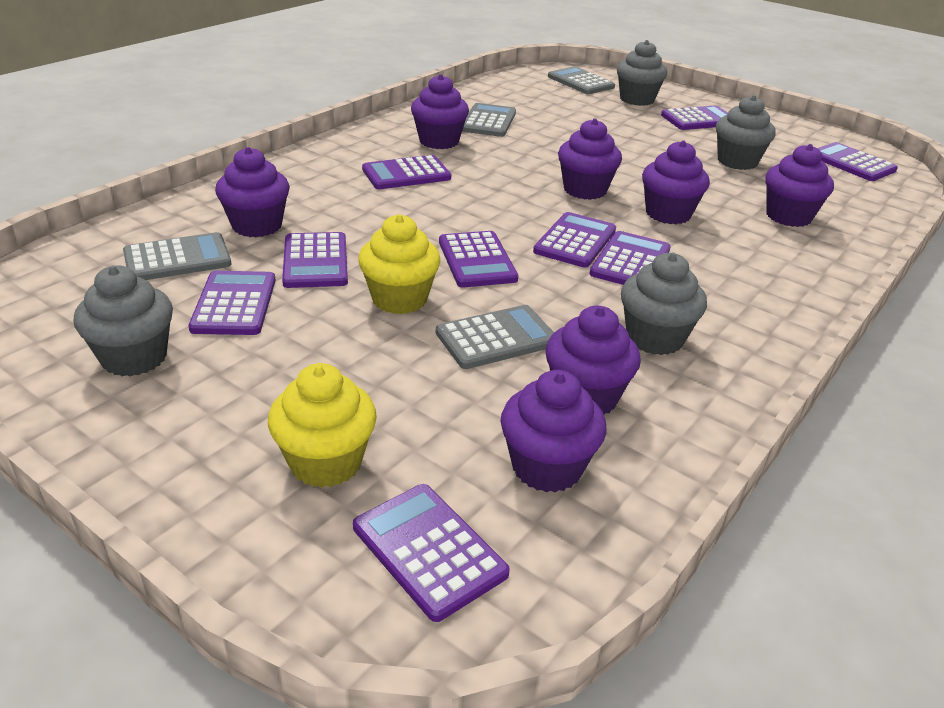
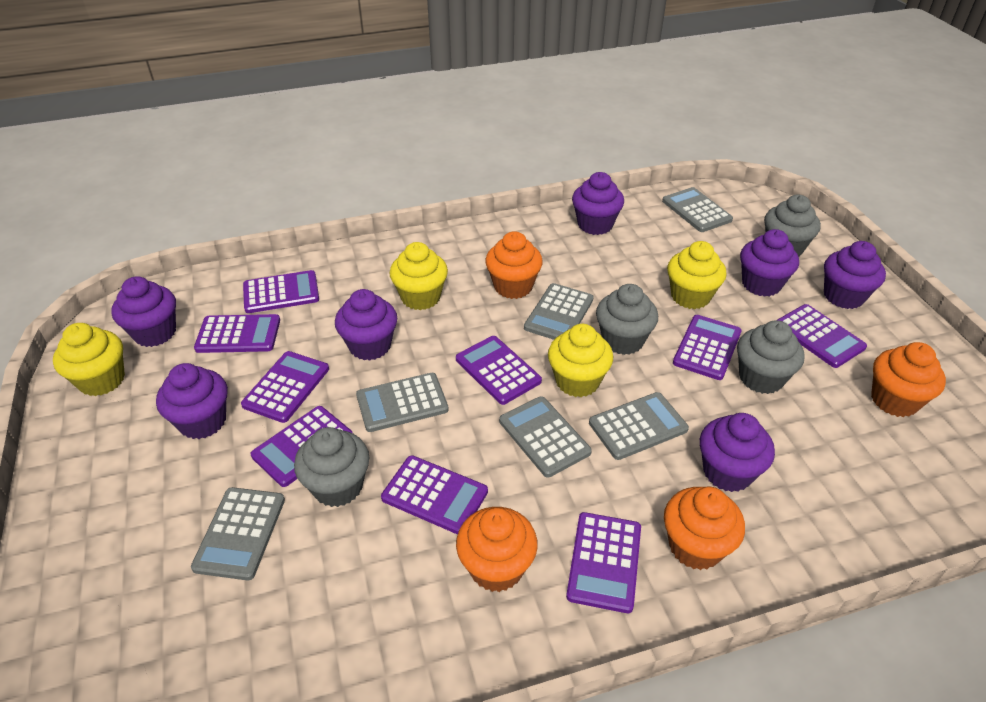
grey calculator: 4 -> 6
orange cupcake: 0 -> 4
yellow cupcake: 2 -> 4

